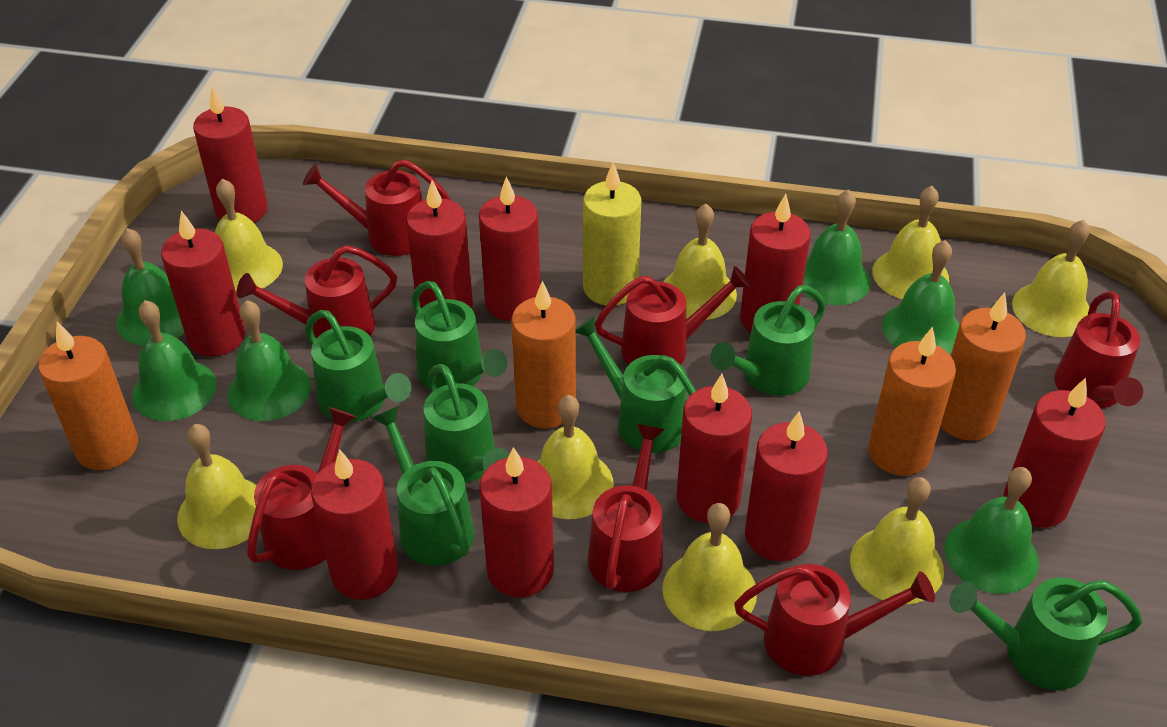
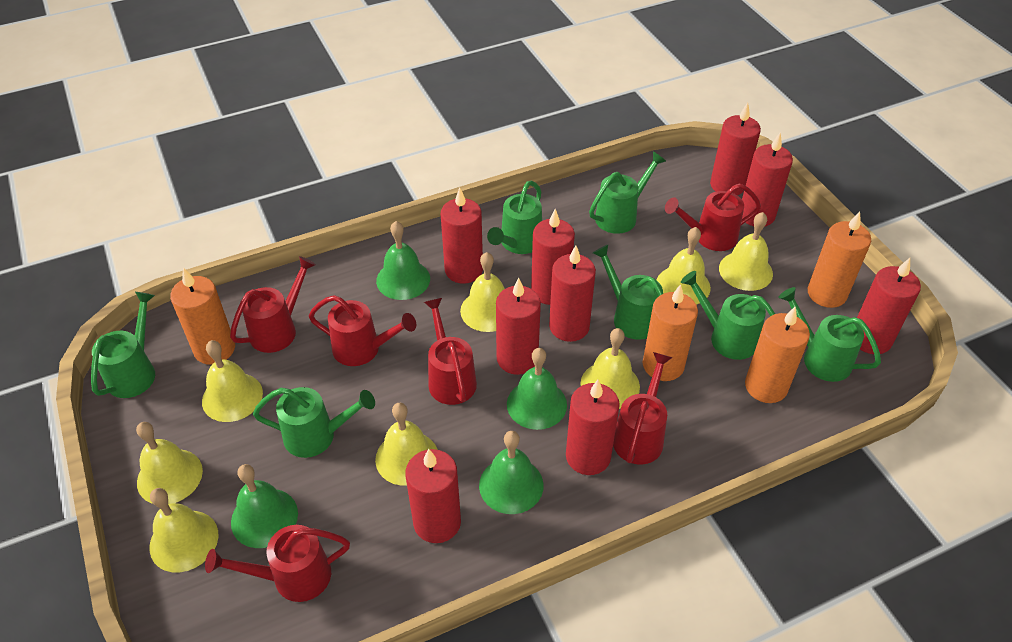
green bell: 6 -> 4
red candle: 10 -> 9
red watering can: 7 -> 6
yellow candle: 1 -> 0

